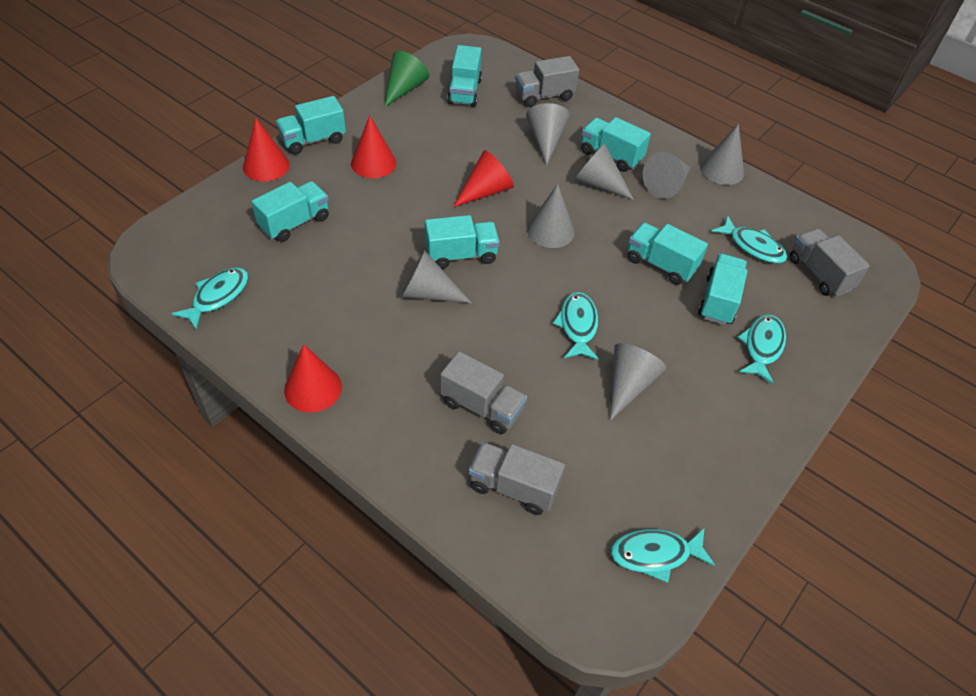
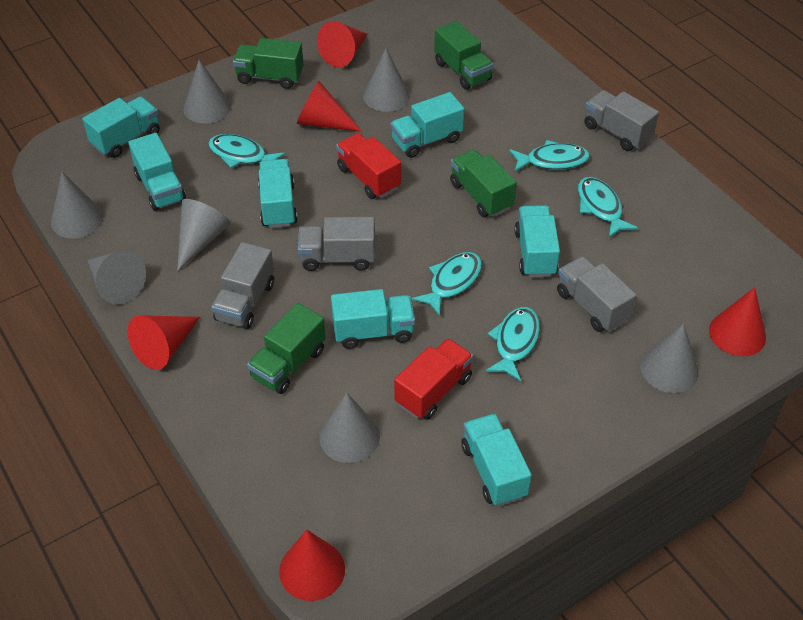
green cone: 1 -> 0
green truck: 0 -> 4
red cone: 4 -> 5
red truck: 0 -> 2

